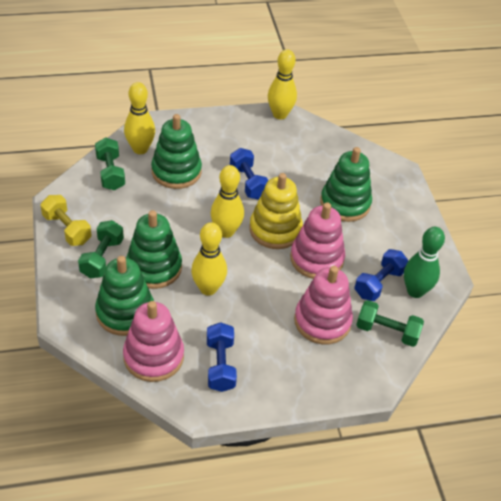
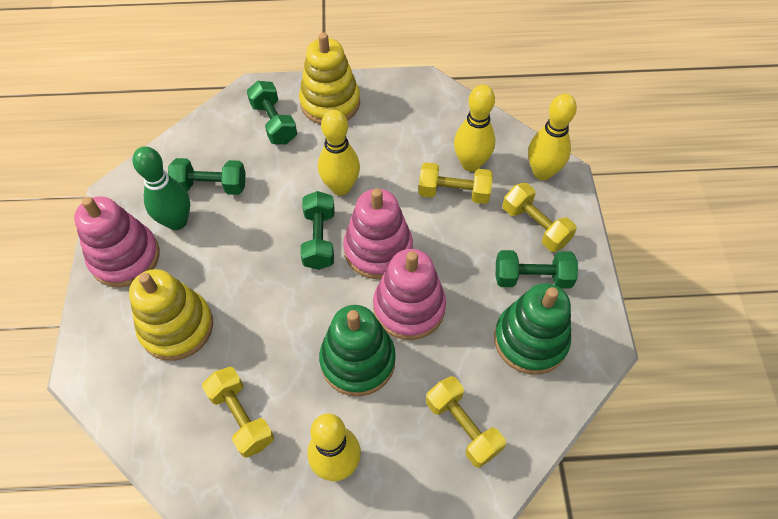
blue dumbbell: 3 -> 0
green dumbbell: 3 -> 4
green stacking toy: 4 -> 2
yellow dumbbell: 1 -> 4
yellow stacking toy: 1 -> 2

